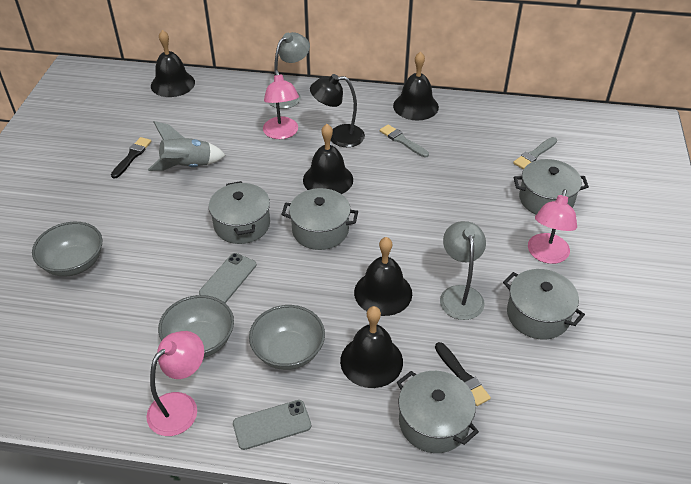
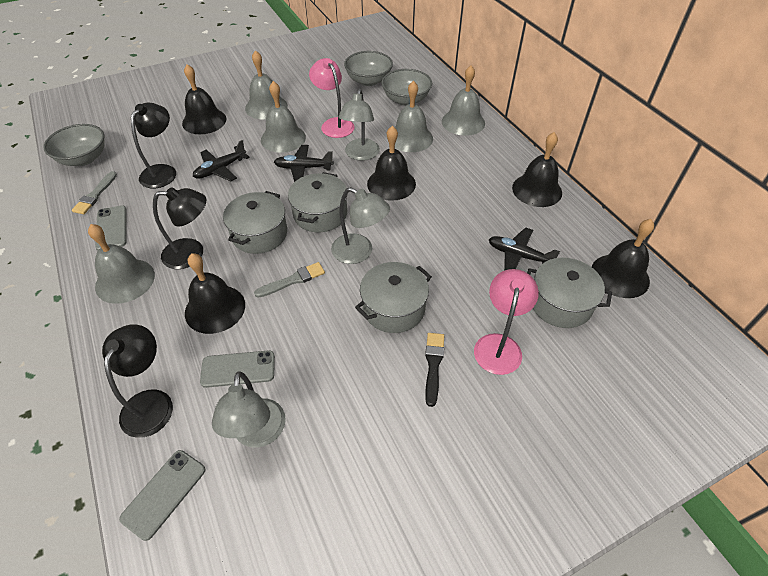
black brush: 2 -> 1
black lamp: 1 -> 3
black plane: 0 -> 3
grey bell: 0 -> 5
grey lamp: 2 -> 3
grey phone: 2 -> 3
grey pot: 5 -> 4
grey rocket: 1 -> 0
pink lamp: 3 -> 2

